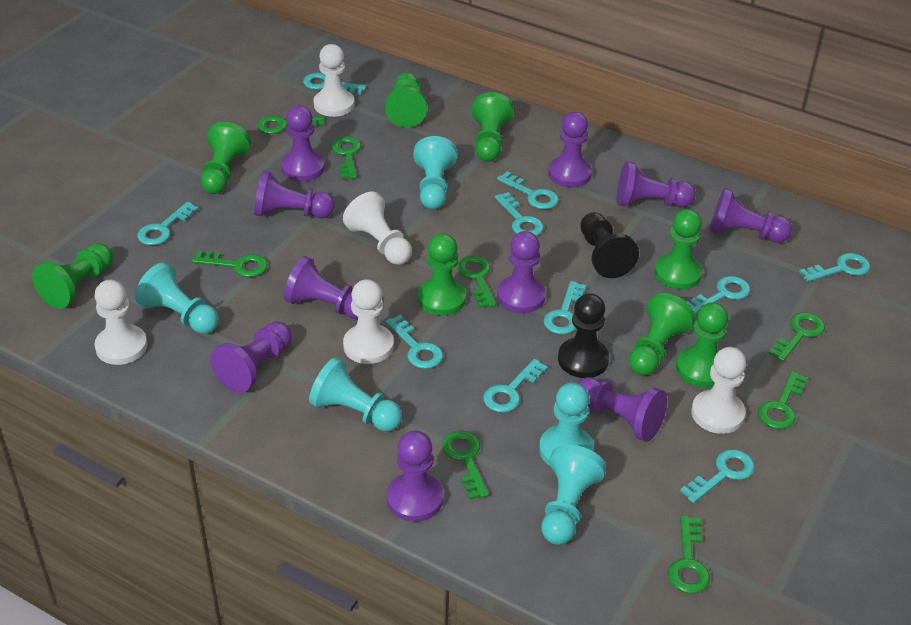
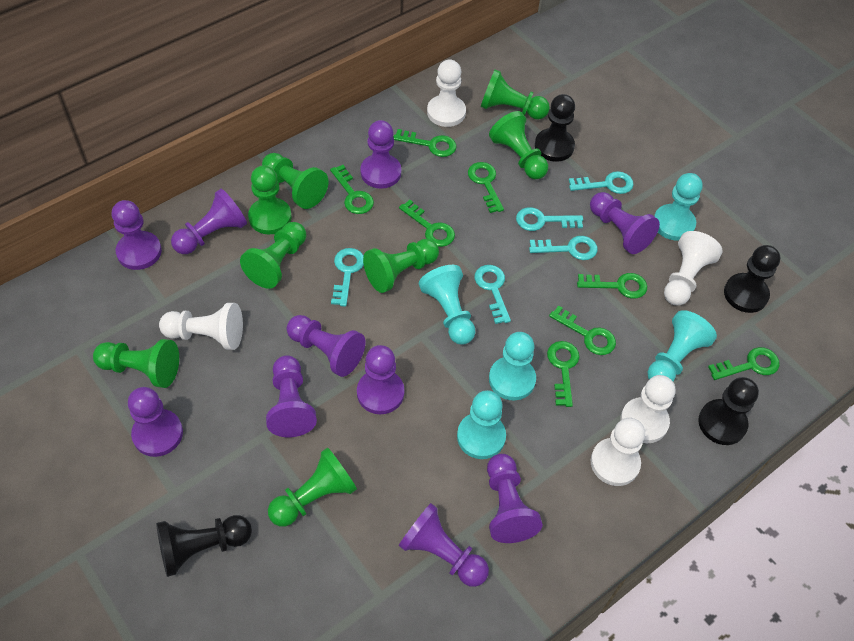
black pawn: 2 -> 4
turquoise key: 10 -> 5

